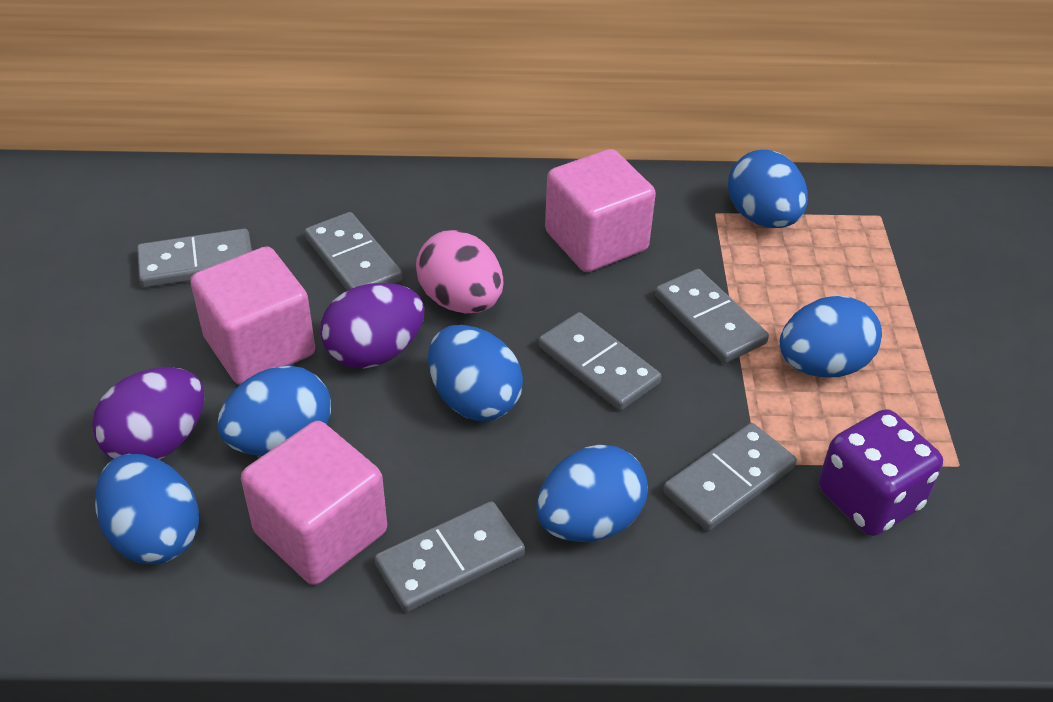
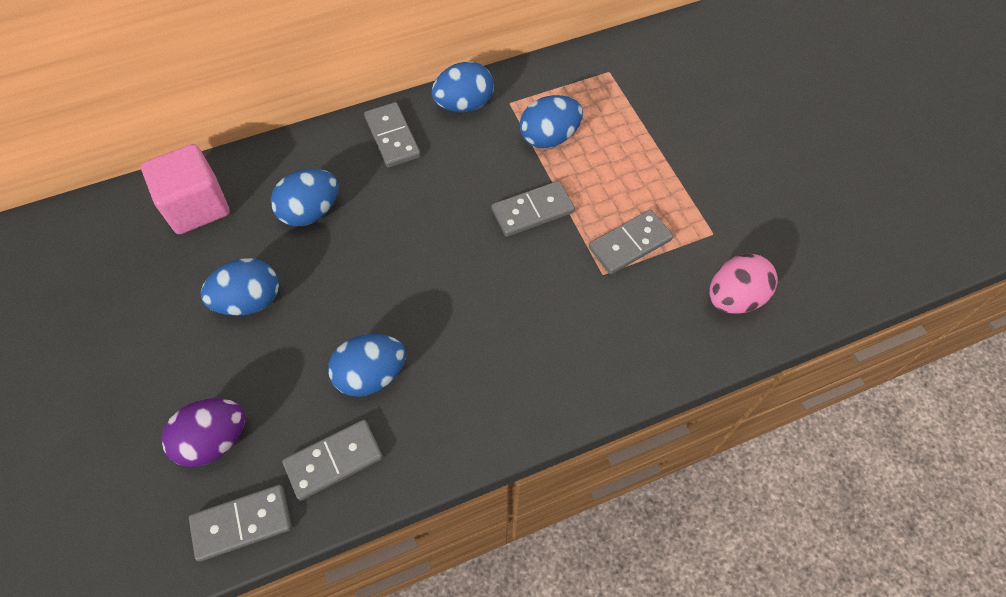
blue egg: 6 -> 5
grey domino: 6 -> 5
pink cube: 3 -> 1
purple dice: 1 -> 0
purple egg: 2 -> 1

